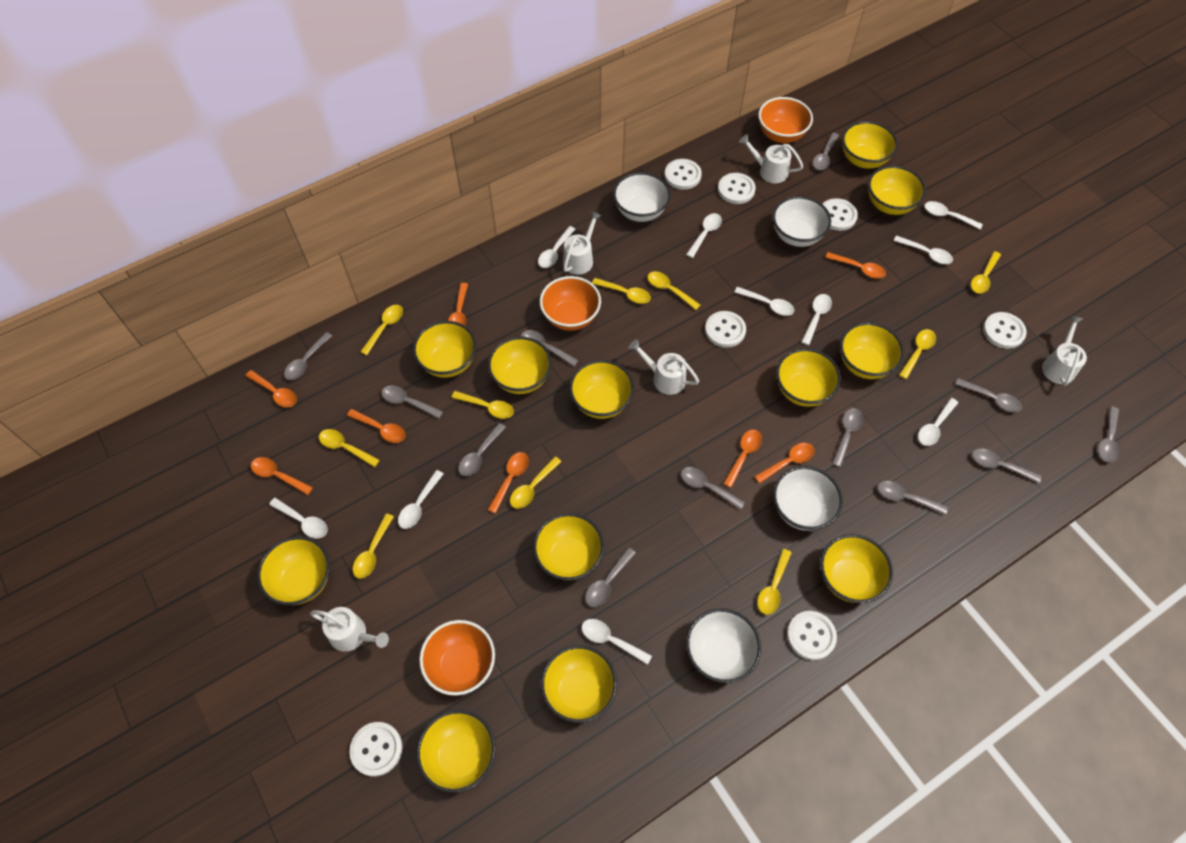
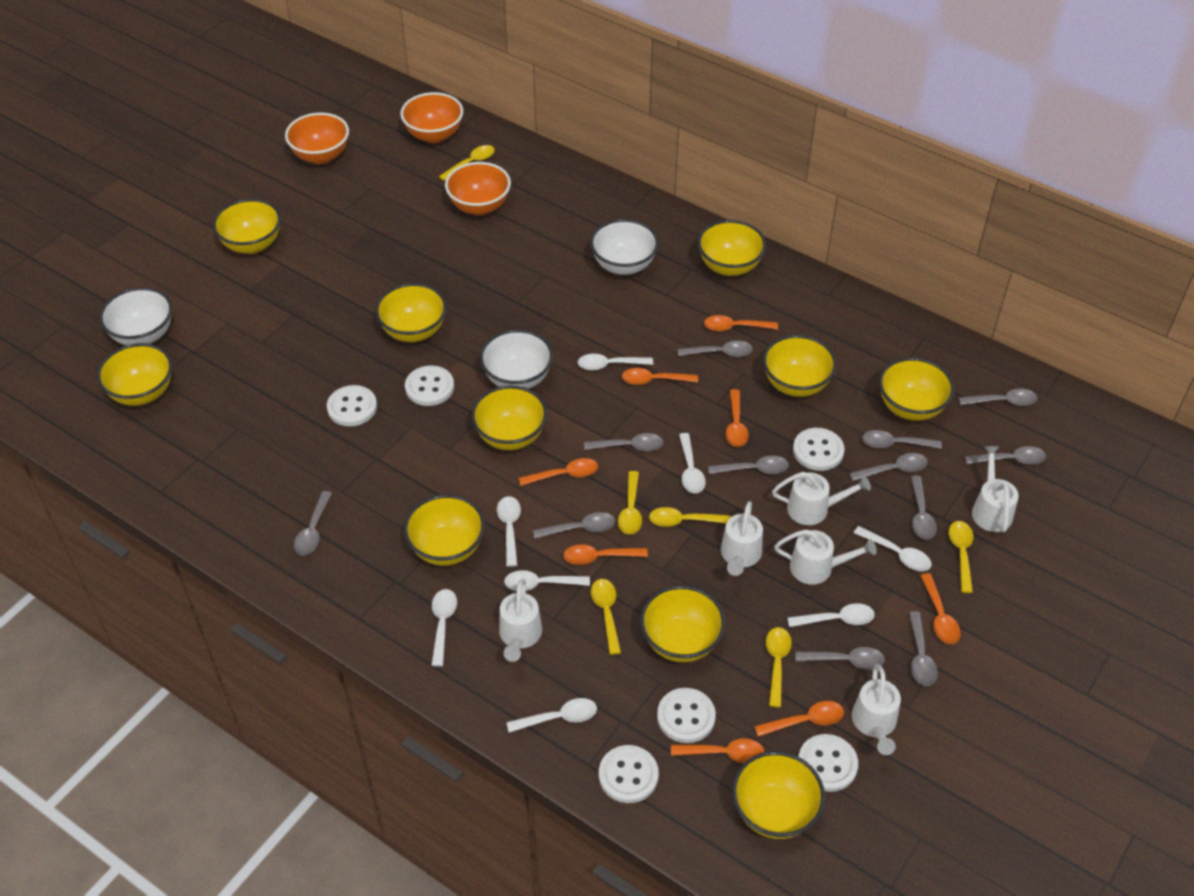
white bowl: 4 -> 3
white button: 7 -> 6
white spoon: 10 -> 8
white watering can: 5 -> 6
yellow bowl: 12 -> 10
yellow spoon: 10 -> 6

